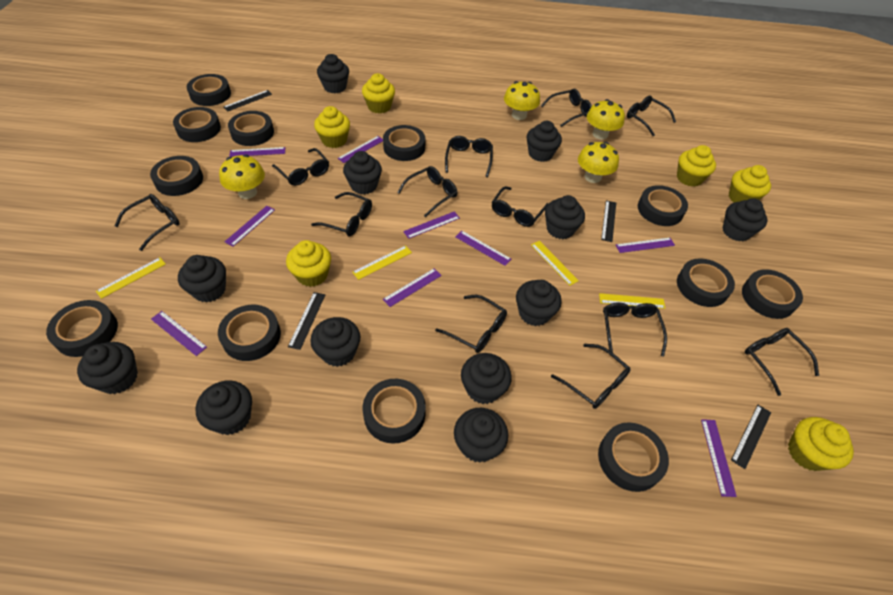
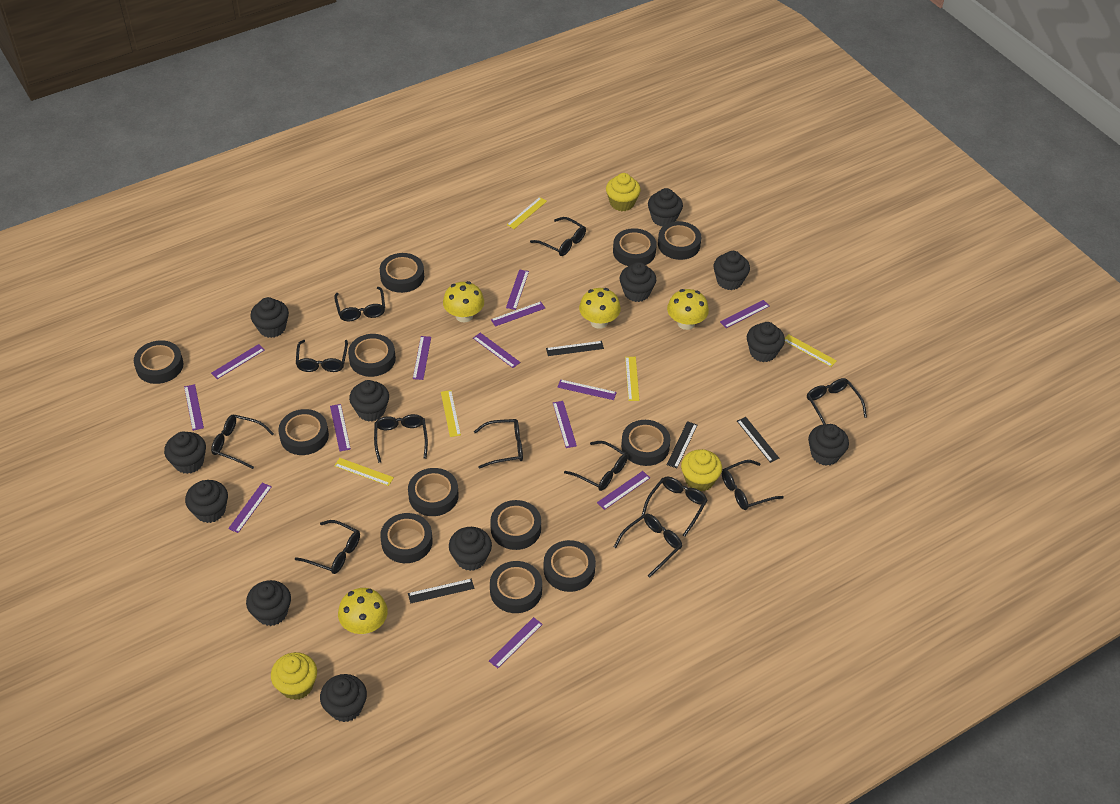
purple ruler: 9 -> 13
yellow cupcake: 6 -> 3
yellow ruler: 4 -> 5

